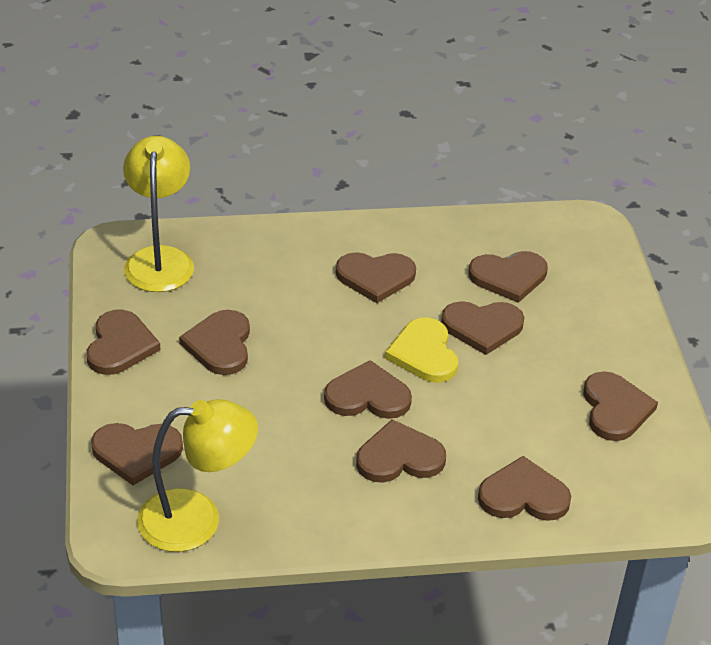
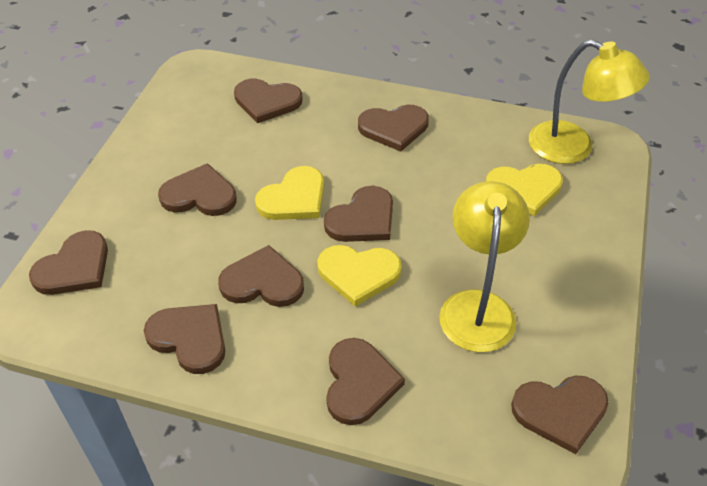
brown heart: 10 -> 9
yellow heart: 1 -> 3

